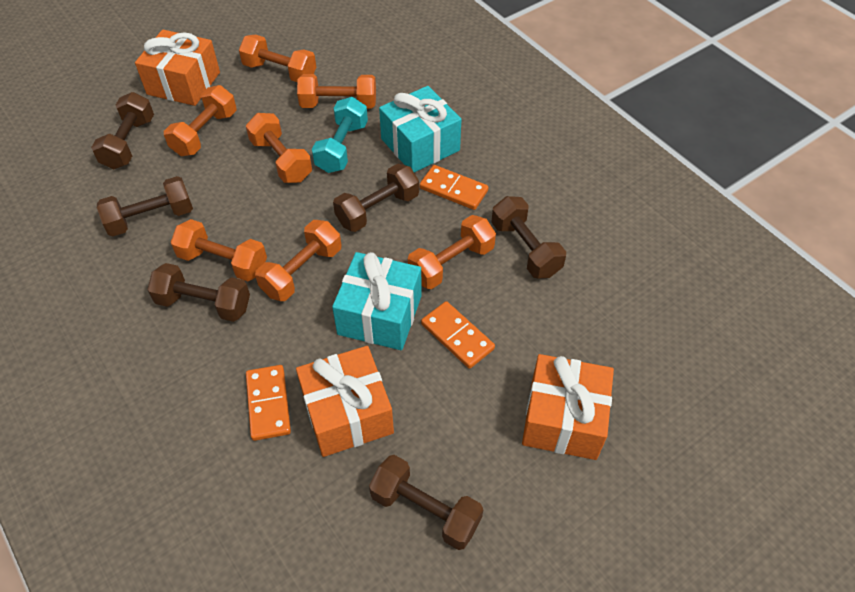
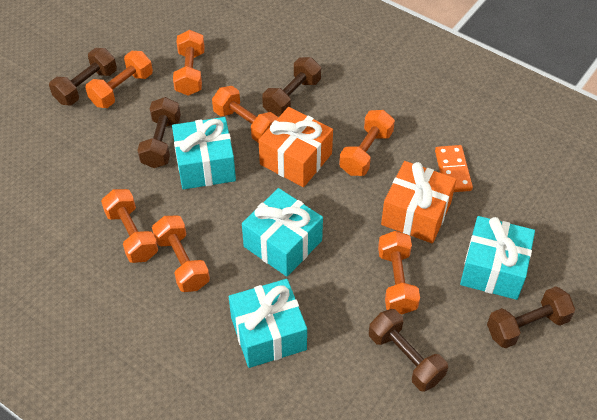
brown dumbbell: 6 -> 5
orange domino: 3 -> 1
orange gift: 3 -> 2
turquoise dumbbell: 1 -> 0
turquoise gift: 2 -> 4

